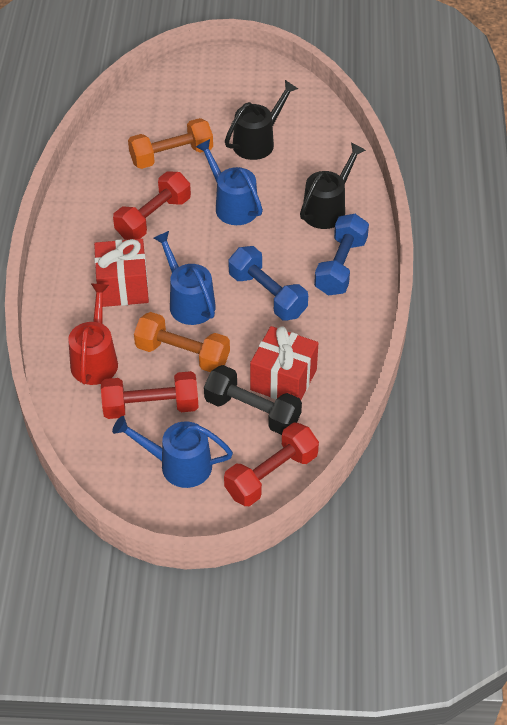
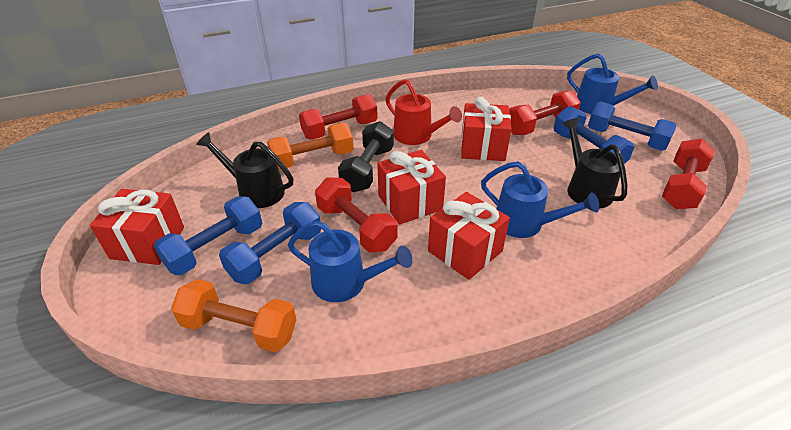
blue dumbbell: 2 -> 4
red dumbbell: 3 -> 4
red gift: 2 -> 4

